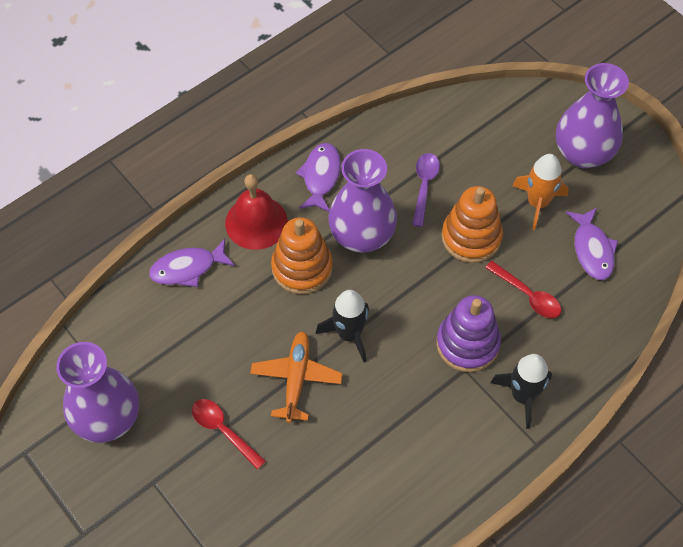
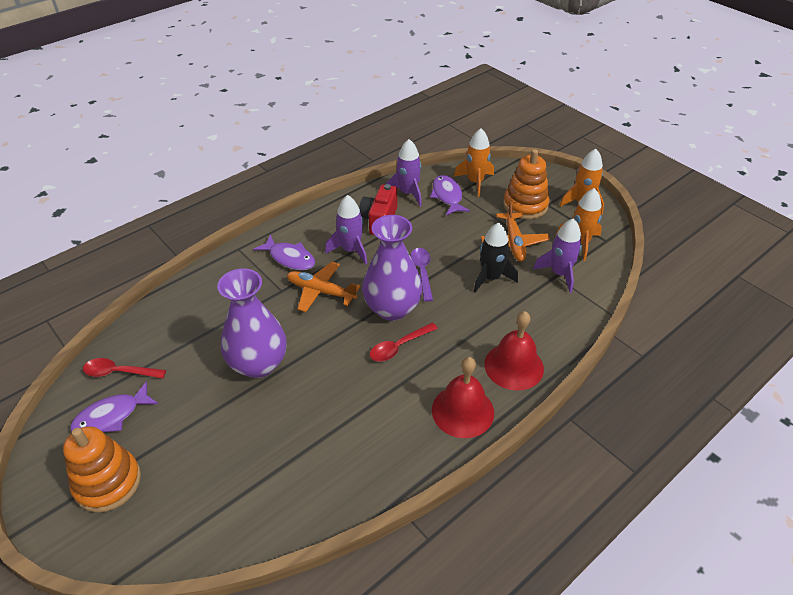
black rocket: 2 -> 1
orange plane: 1 -> 2
orange rocket: 1 -> 3
purple rocket: 0 -> 3
purple stacking toy: 1 -> 0
purple vase: 3 -> 2
red bell: 1 -> 2
red camera: 0 -> 1

